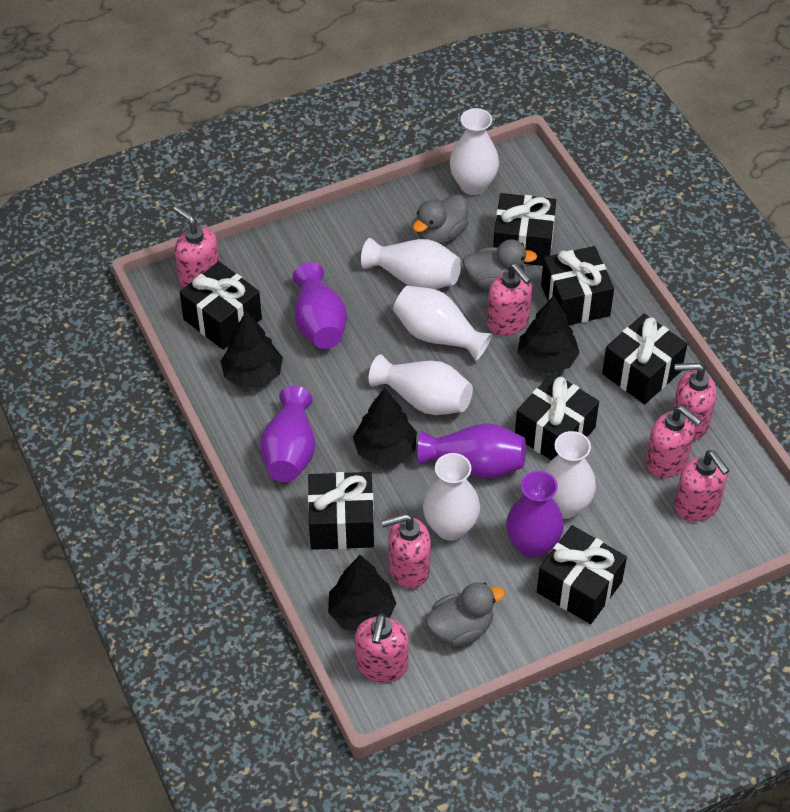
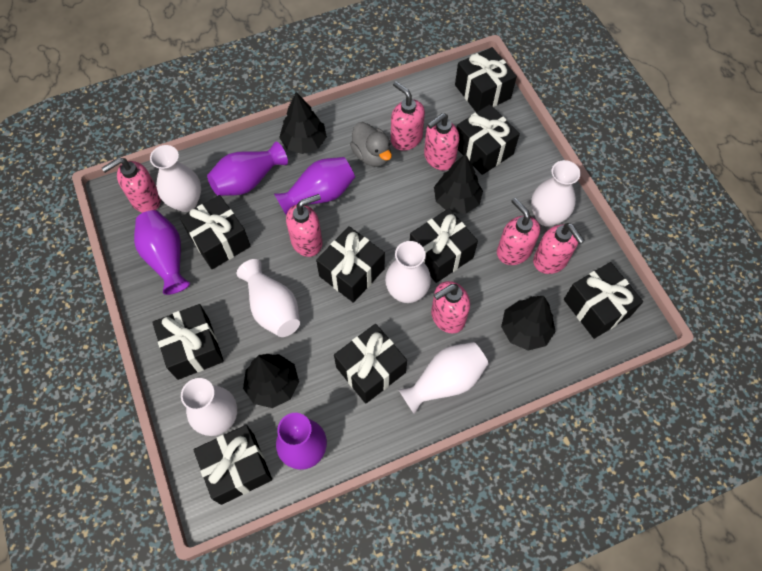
black gift: 7 -> 9
grey duck: 3 -> 1

